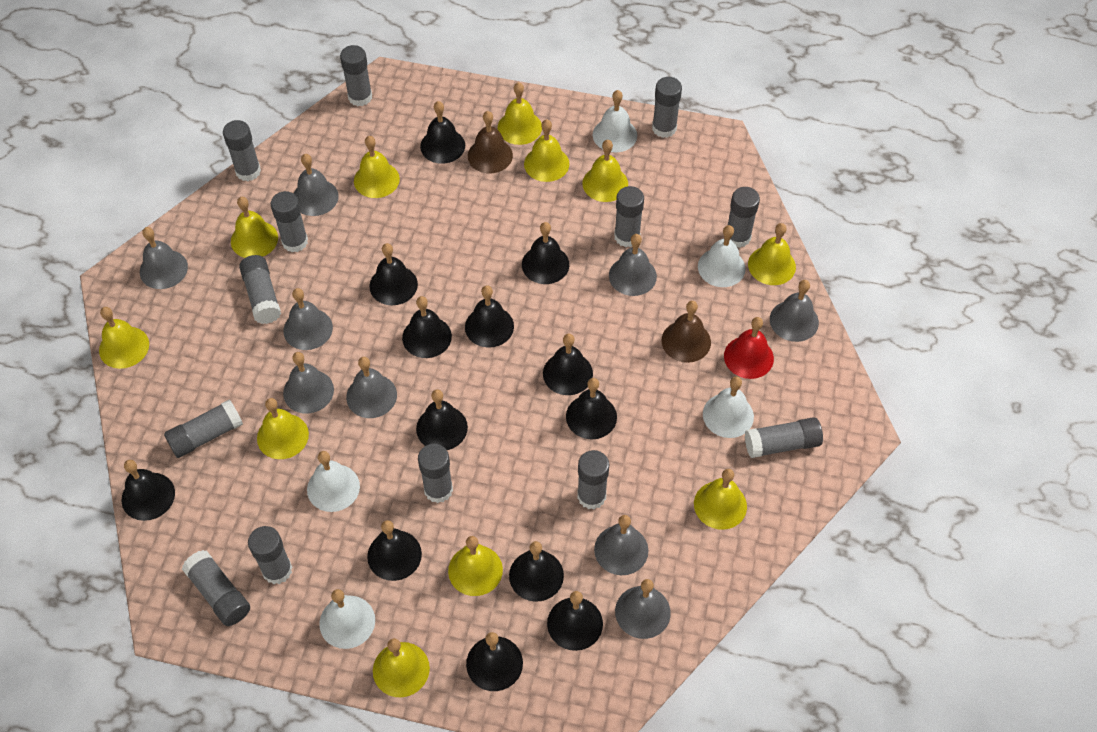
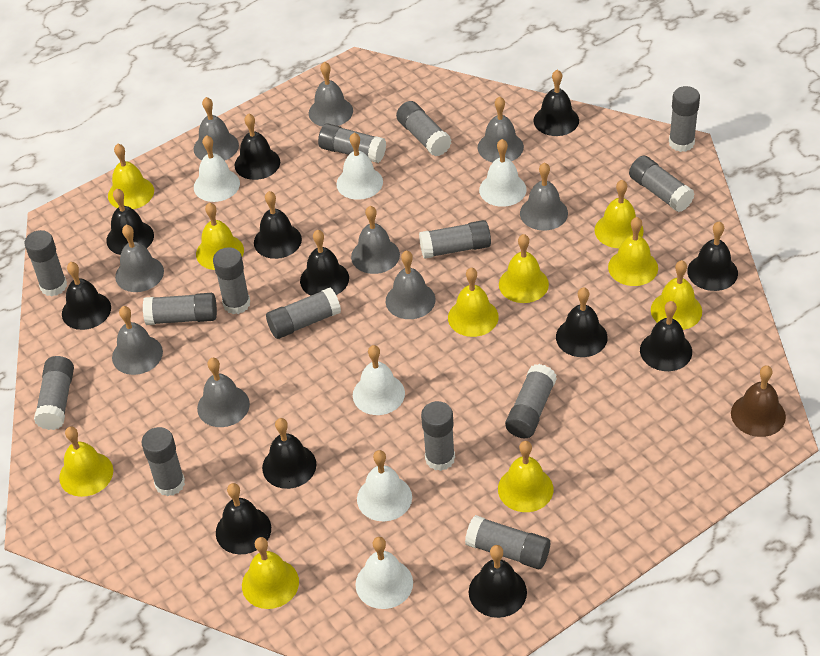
black bell: 13 -> 12
brown bell: 2 -> 1
grey glue stick: 13 -> 14
red bell: 1 -> 0
white bell: 5 -> 6
yellow bell: 11 -> 10

